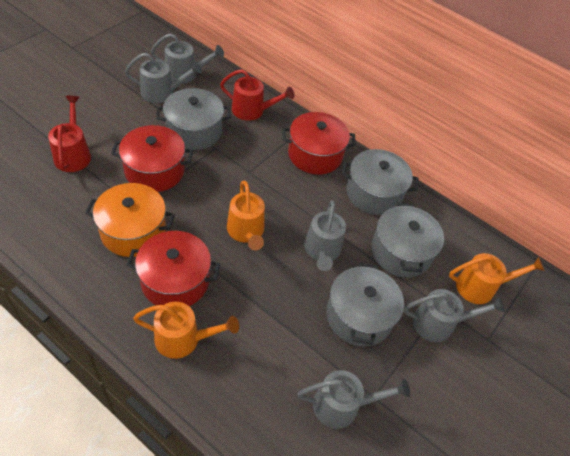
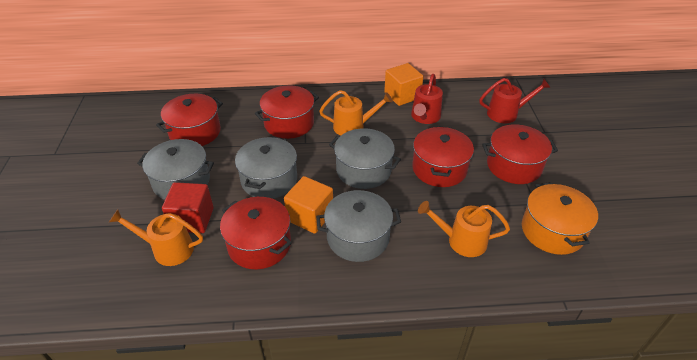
grey watering can: 5 -> 0
orange cube: 0 -> 2
red cube: 0 -> 1
red pot: 3 -> 5

